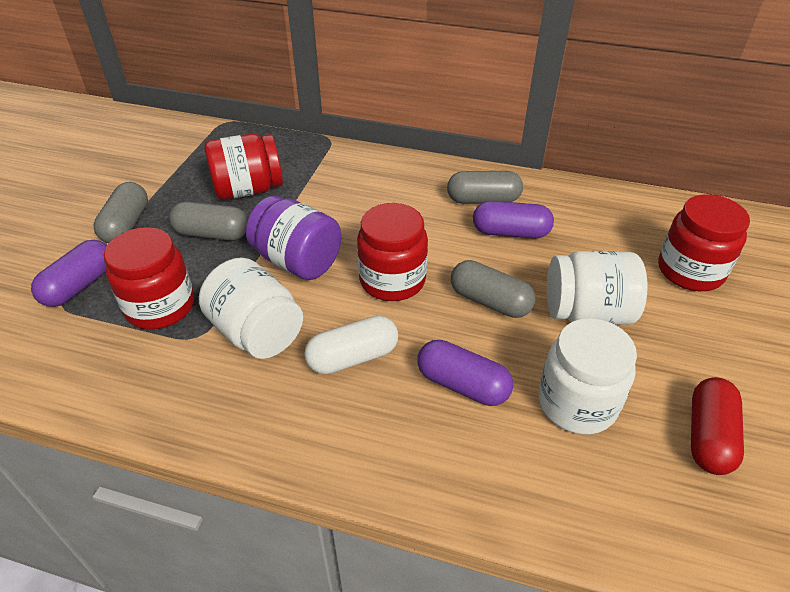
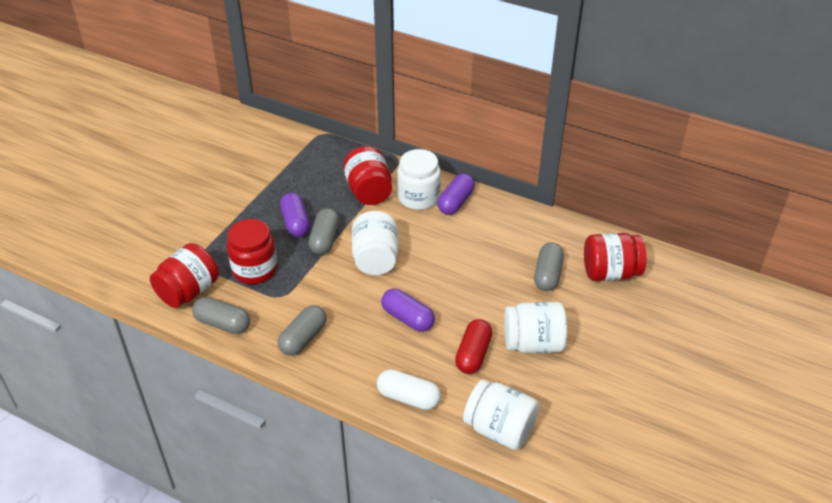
purple jar: 1 -> 0
white jar: 3 -> 4

